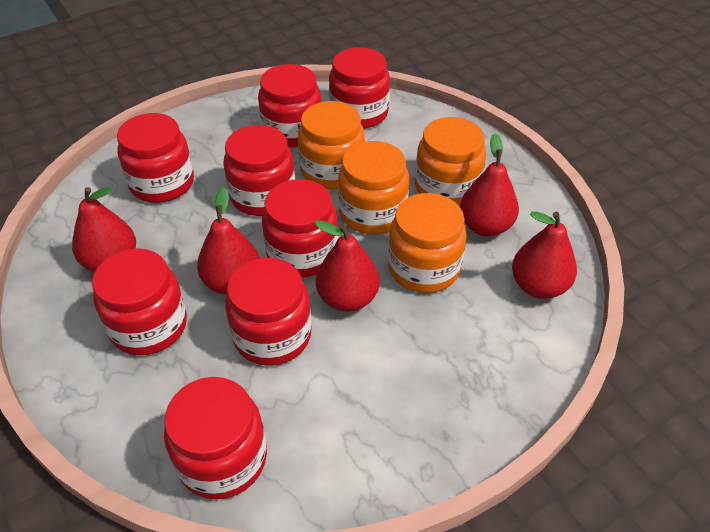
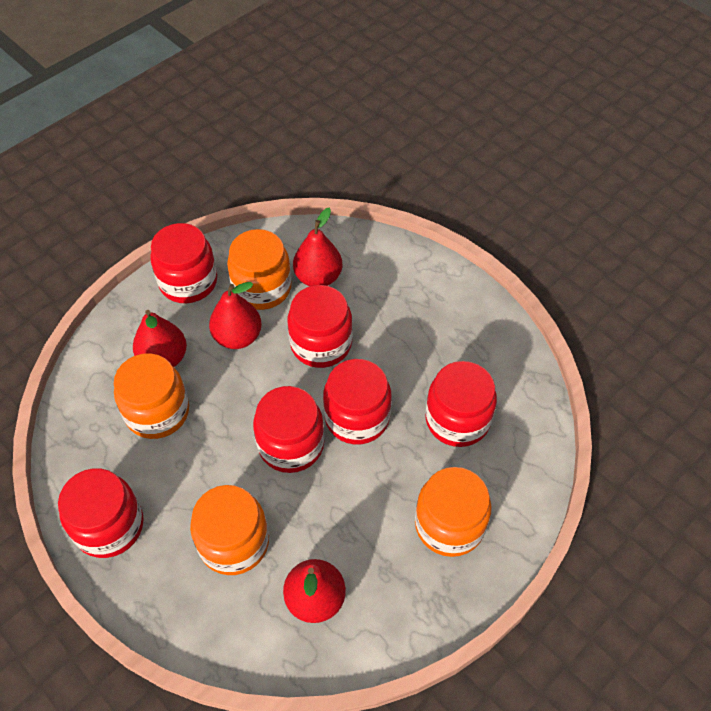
red jar: 8 -> 6
red pear: 5 -> 4

